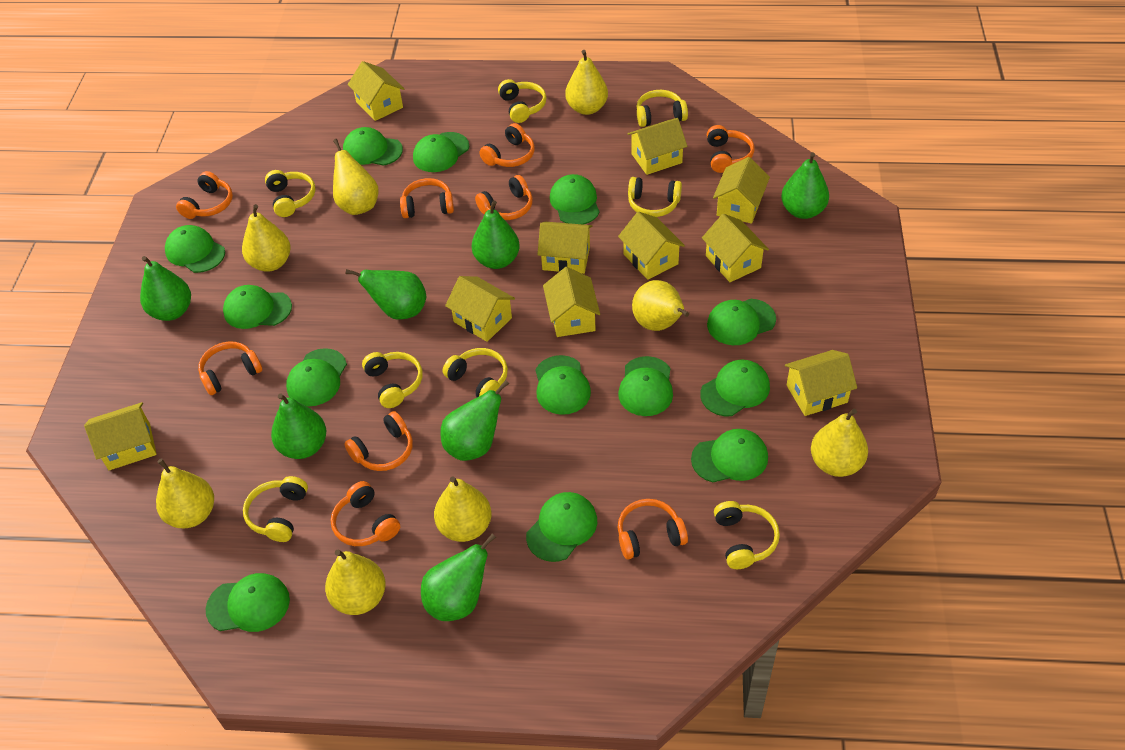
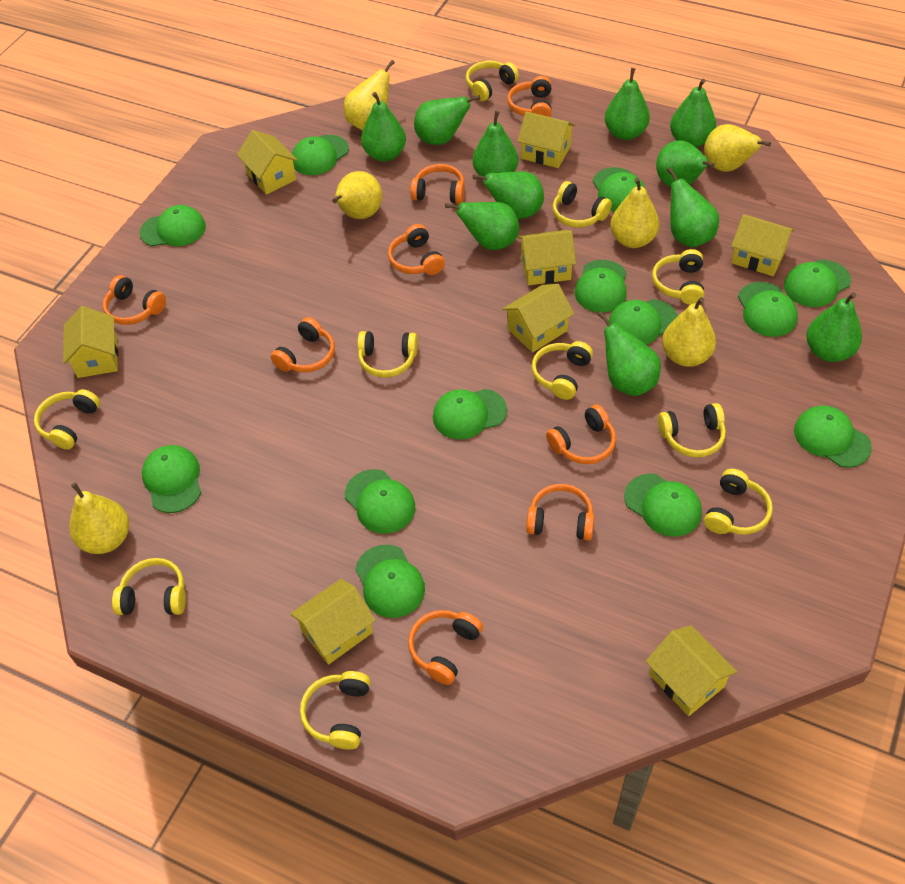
green pear: 7 -> 11
orange headphones: 9 -> 8
yellow headphones: 8 -> 10
yellow house: 10 -> 8
yellow pear: 8 -> 6

